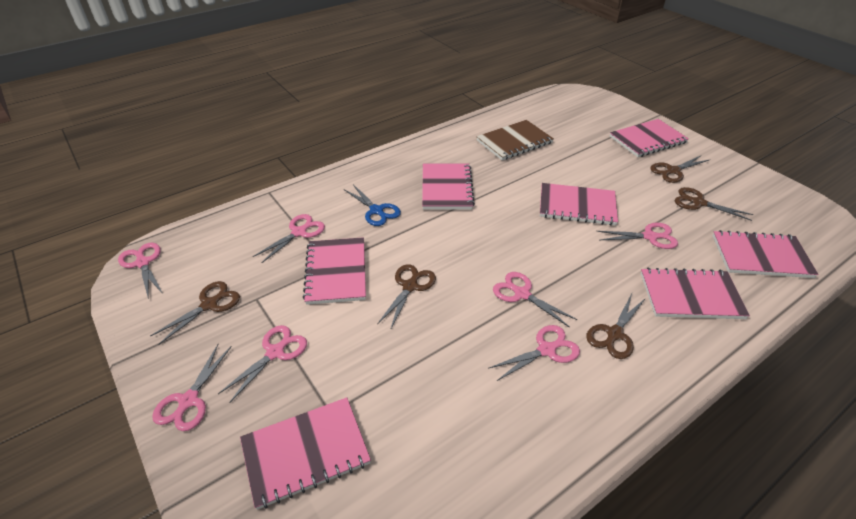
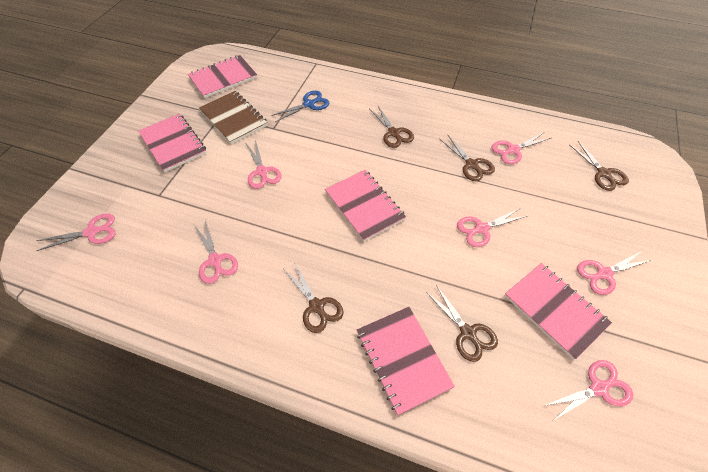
pink notebook: 7 -> 5

